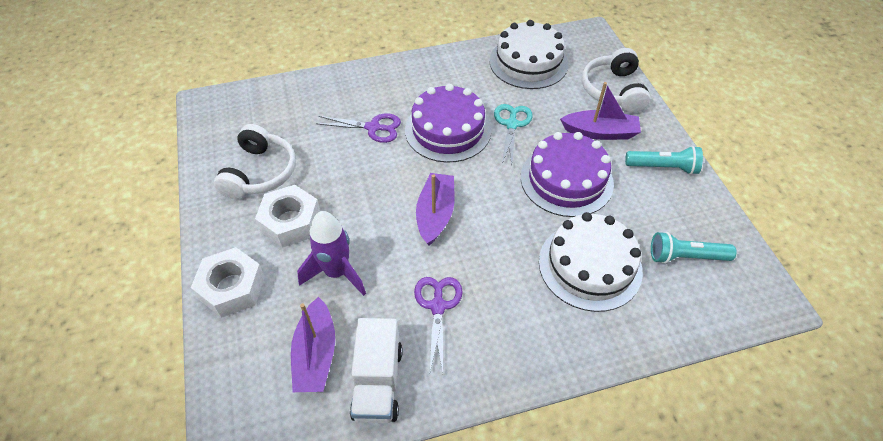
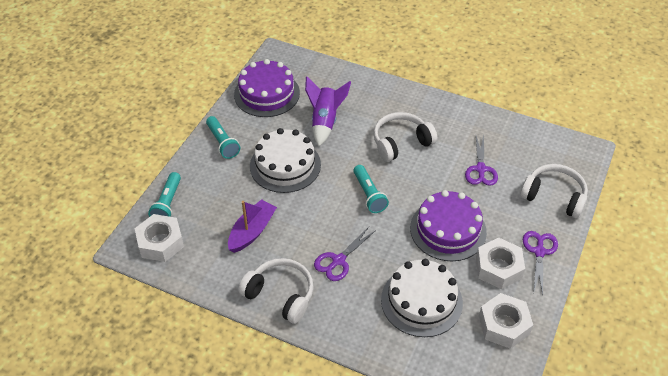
purple boat: 3 -> 1
purple scissors: 2 -> 3
turquoise flashlight: 2 -> 3
turquoise scissors: 1 -> 0
white headphones: 2 -> 3
white nut: 2 -> 3
white truck: 1 -> 0

